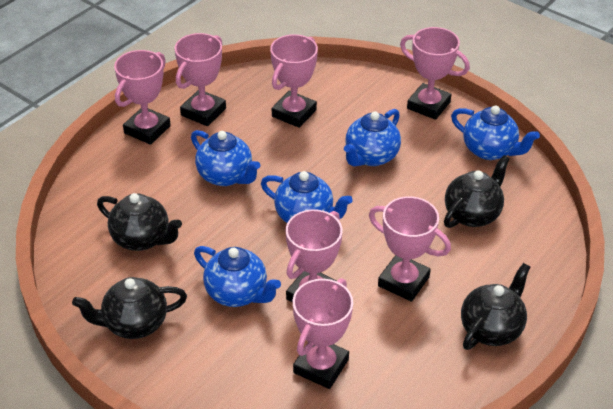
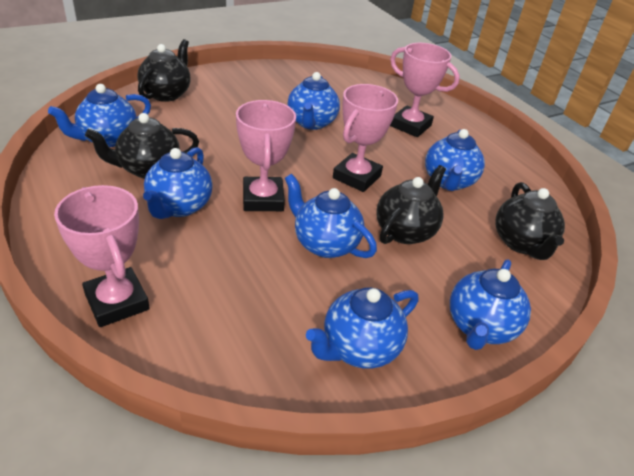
blue teapot: 5 -> 7
pink trophy: 7 -> 4

